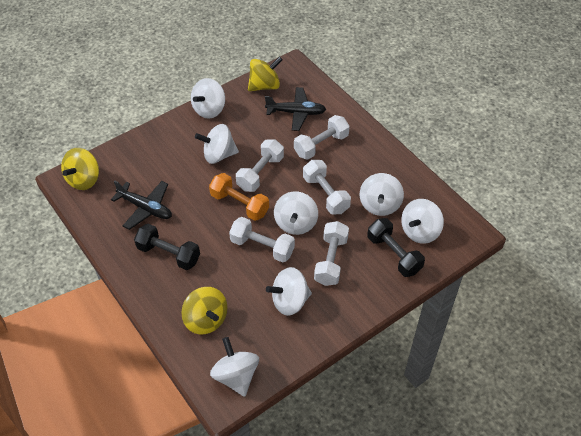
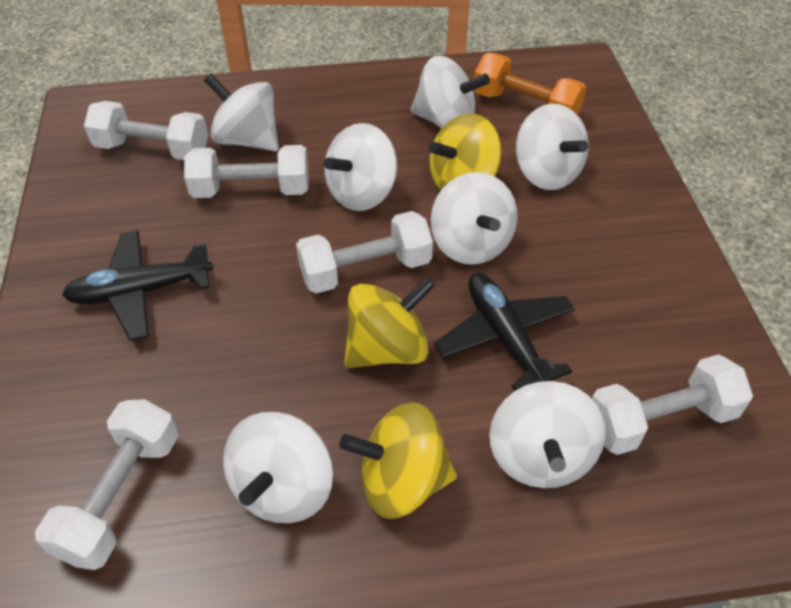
black dumbbell: 2 -> 0

